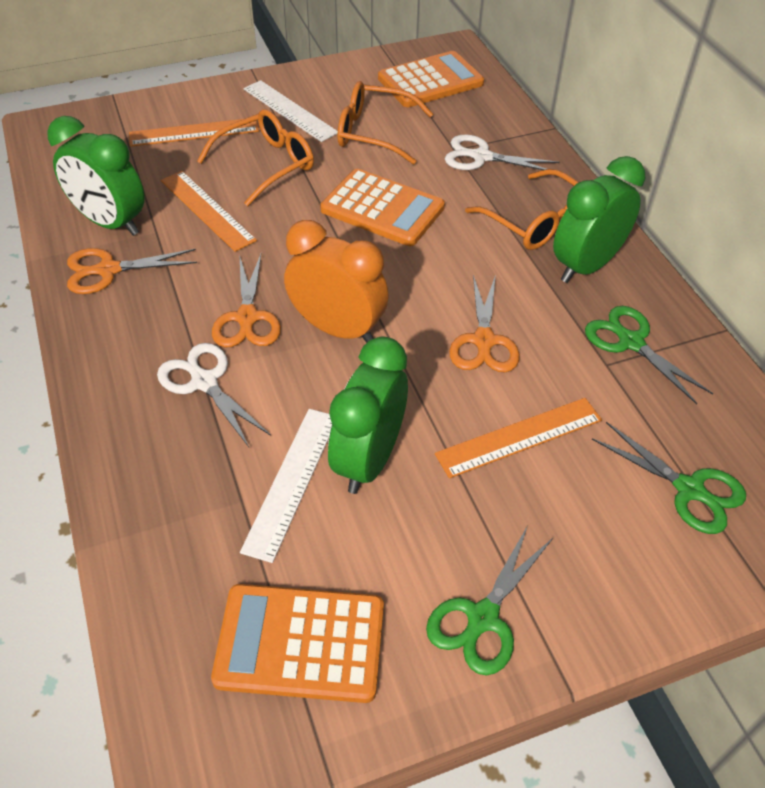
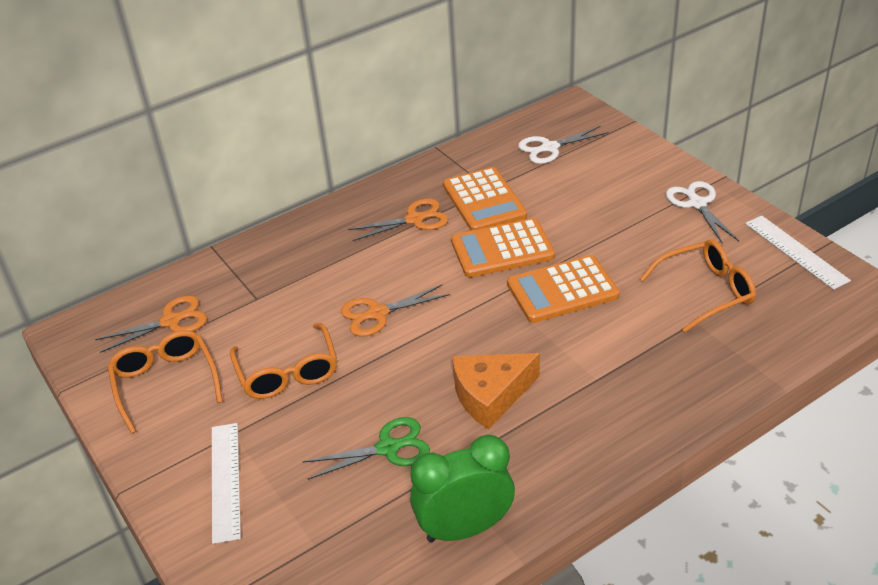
green clock: 3 -> 1
green scissors: 3 -> 1
orange cheese: 0 -> 1
orange clock: 1 -> 0
orange ruler: 3 -> 0

